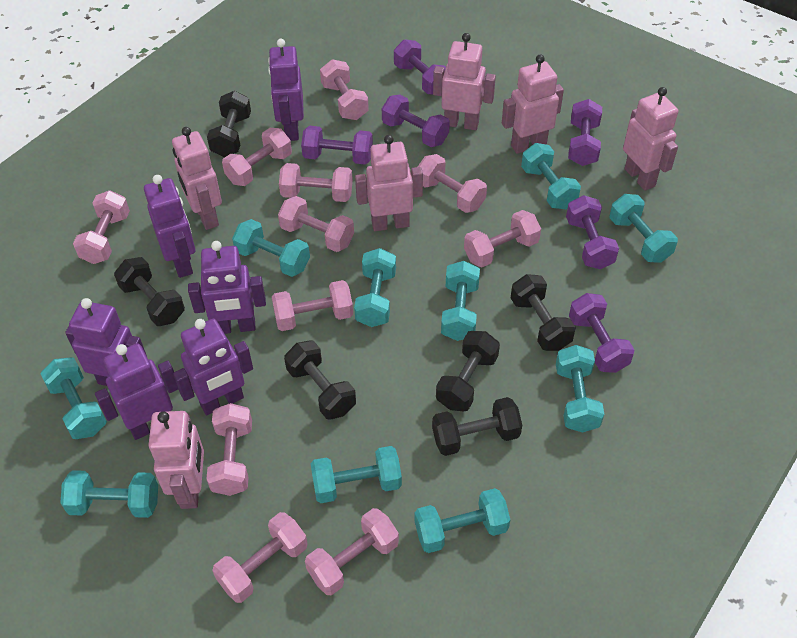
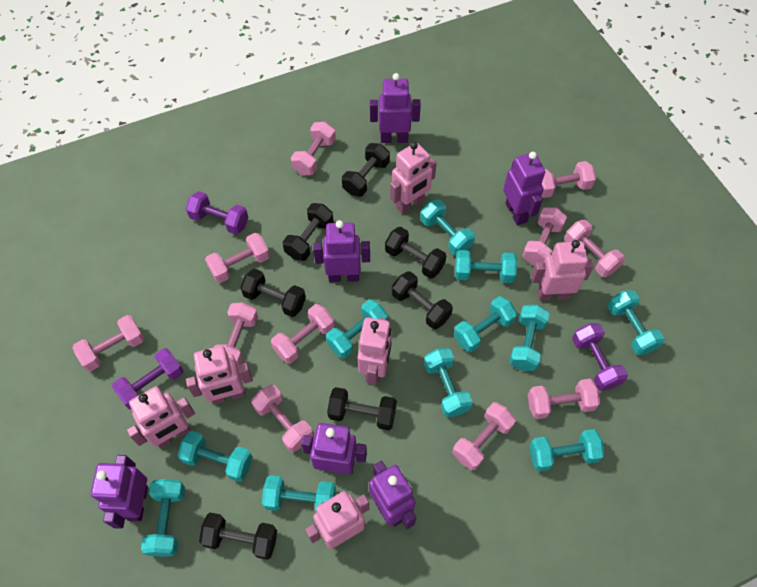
black dumbbell: 6 -> 7
purple dumbbell: 6 -> 3
turquoise dumbbell: 10 -> 11

